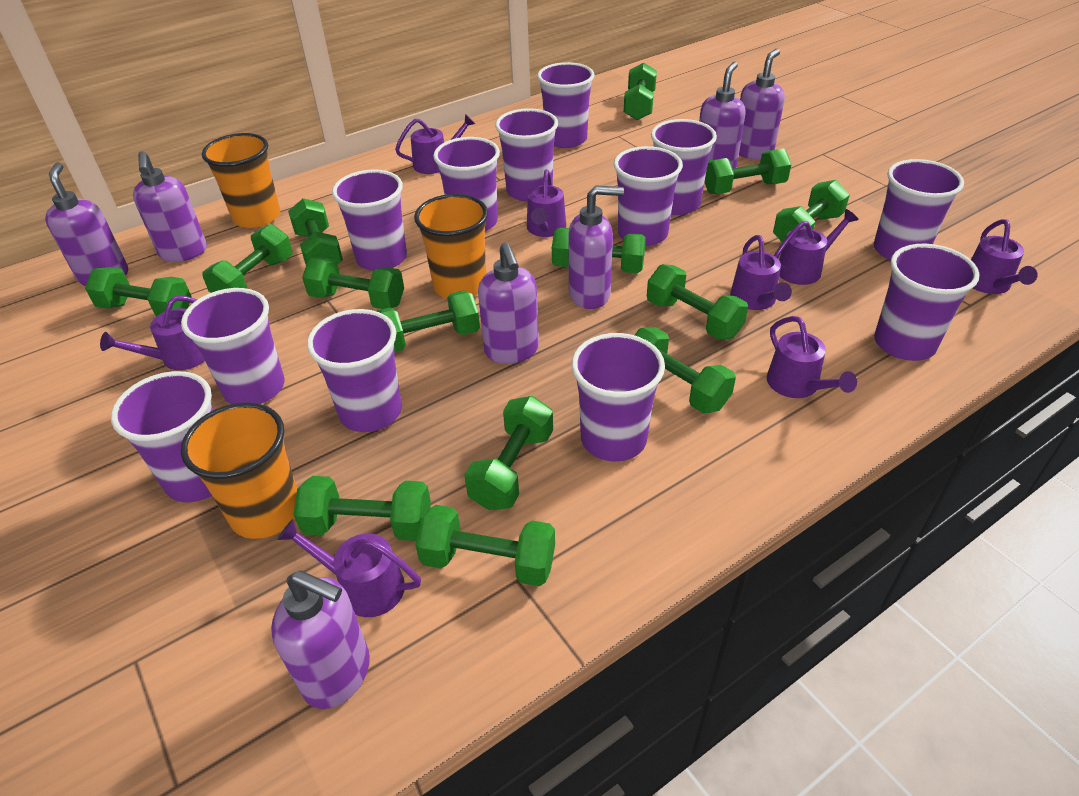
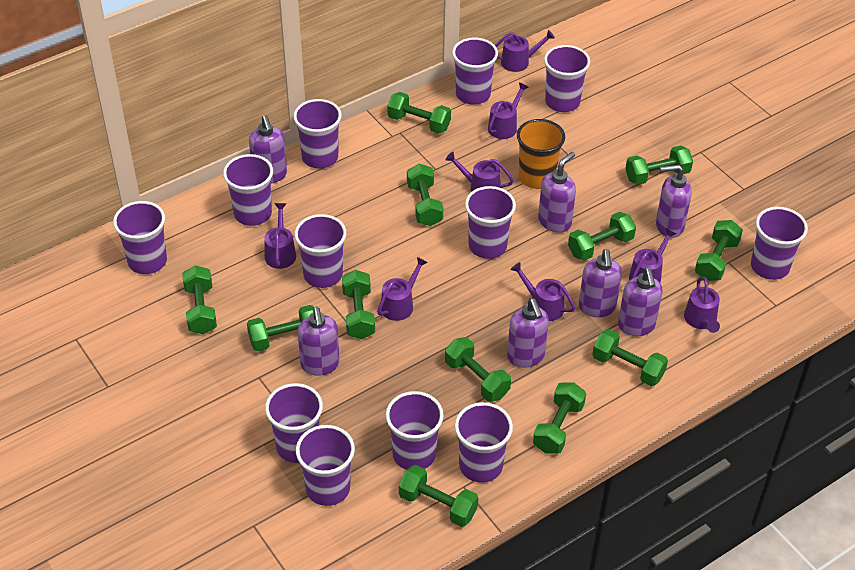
green dumbbell: 14 -> 12
orange cup: 3 -> 1

